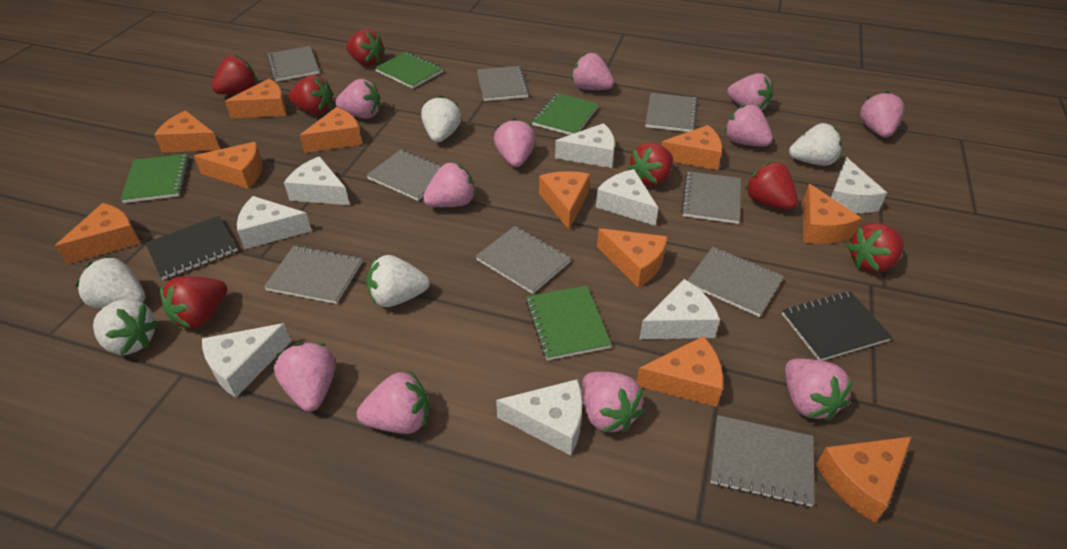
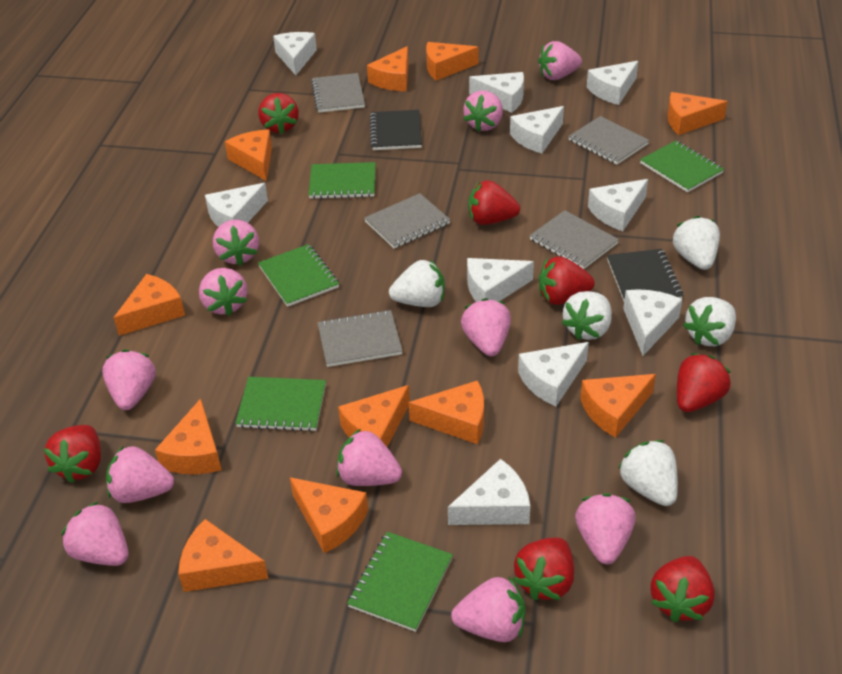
green notebook: 4 -> 5
grey notebook: 9 -> 5
white cheese: 8 -> 10

